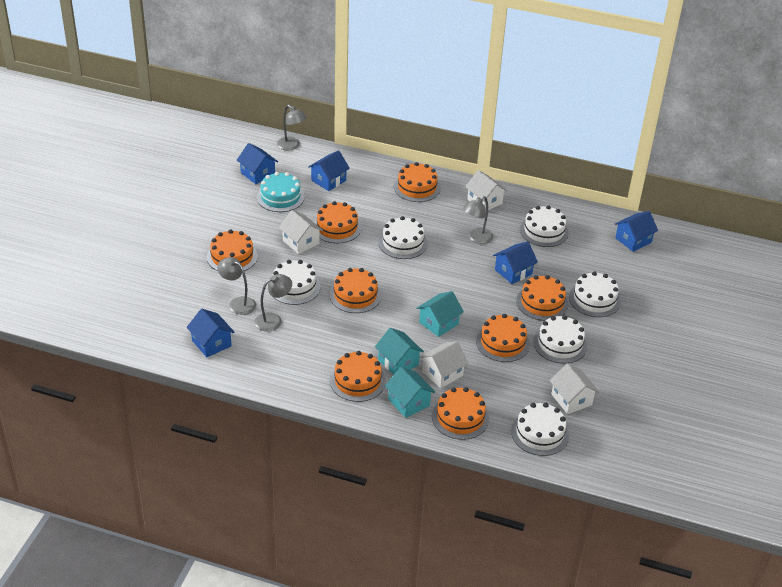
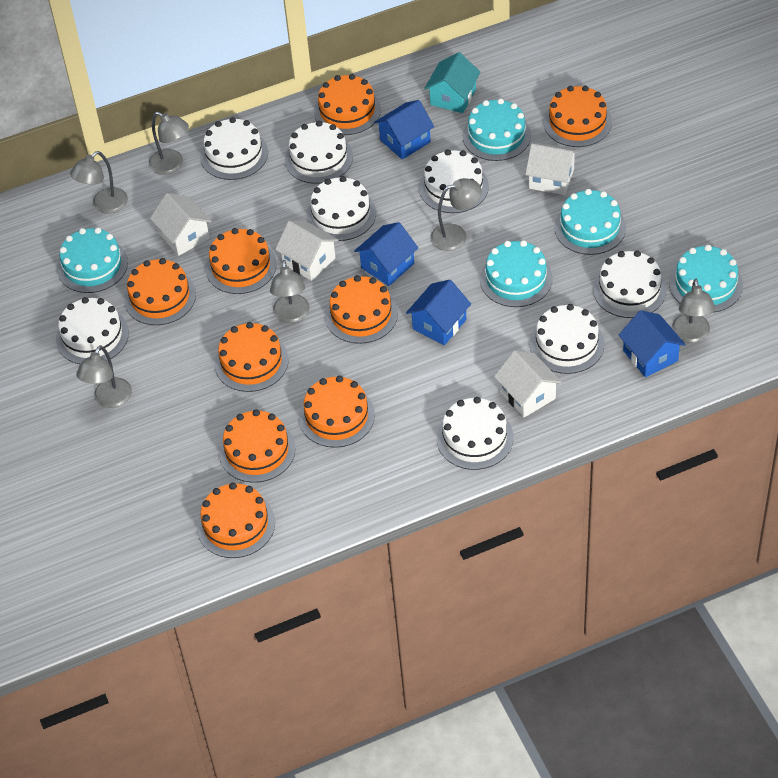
blue house: 5 -> 4
grey lamp: 4 -> 6
orange cake: 8 -> 9
turquoise cake: 1 -> 5
turquoise house: 3 -> 1
white cake: 6 -> 8

